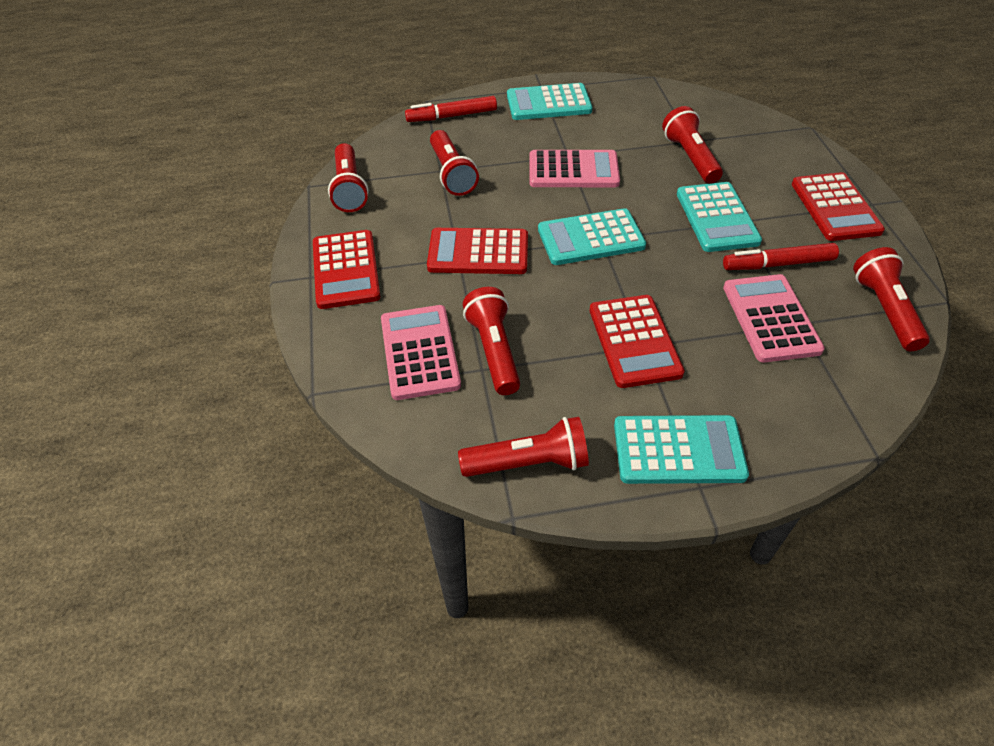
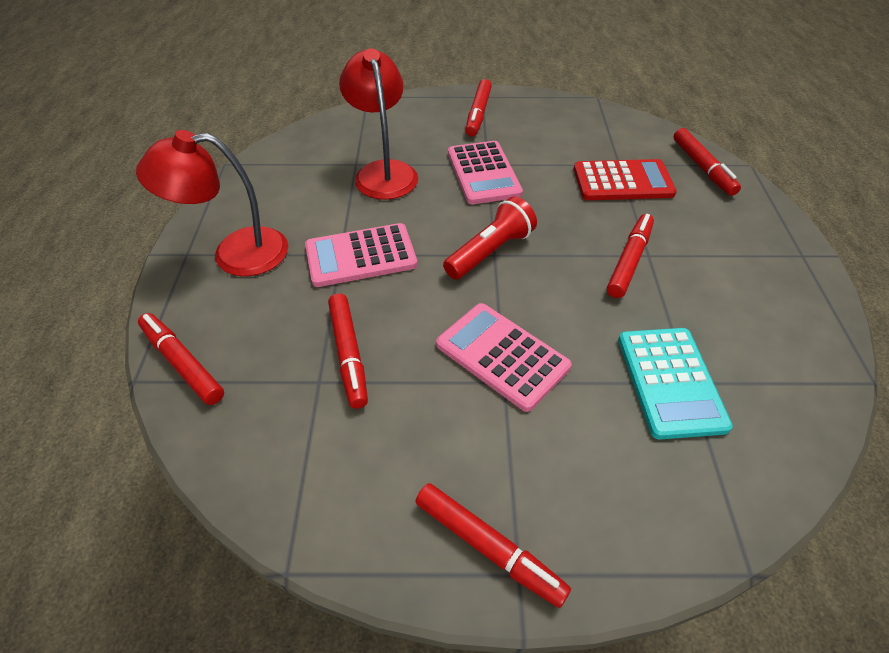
red calculator: 4 -> 1
red flashlight: 6 -> 1
red lamp: 0 -> 2
red marker: 2 -> 6
turquoise calculator: 4 -> 1

